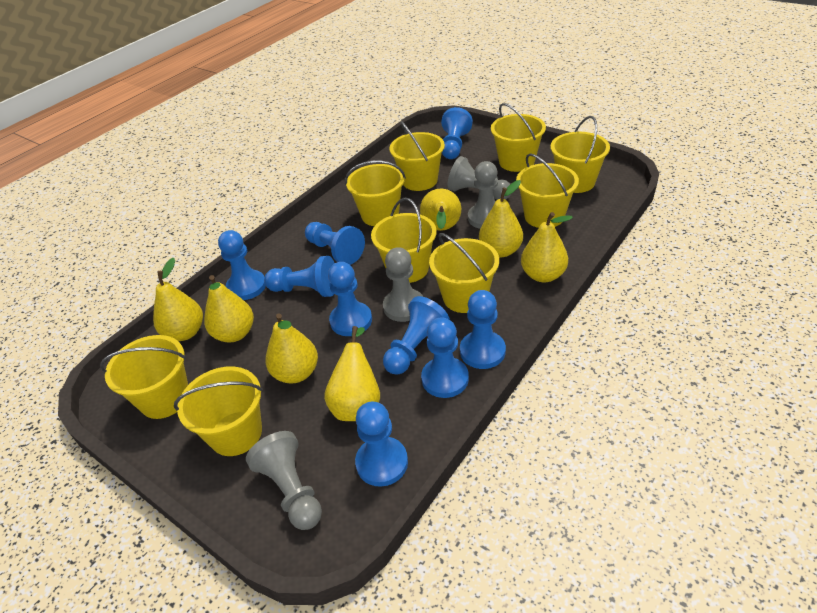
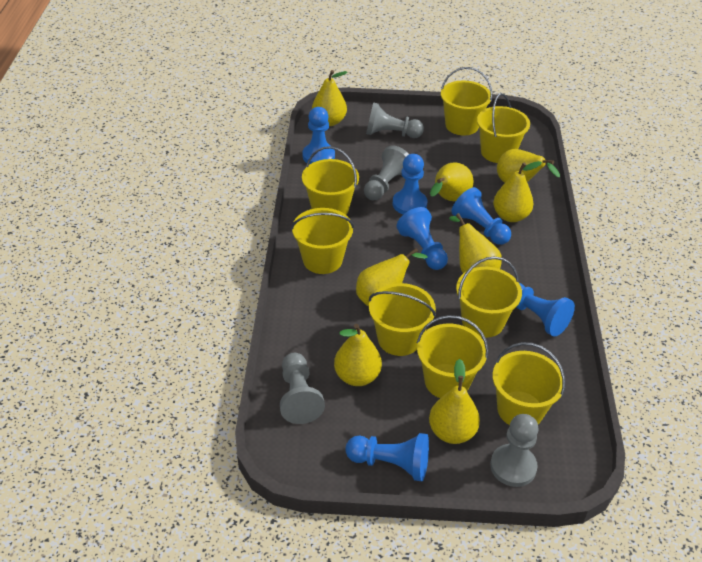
blue pawn: 9 -> 6
yellow bucket: 9 -> 8
yellow pear: 7 -> 8

